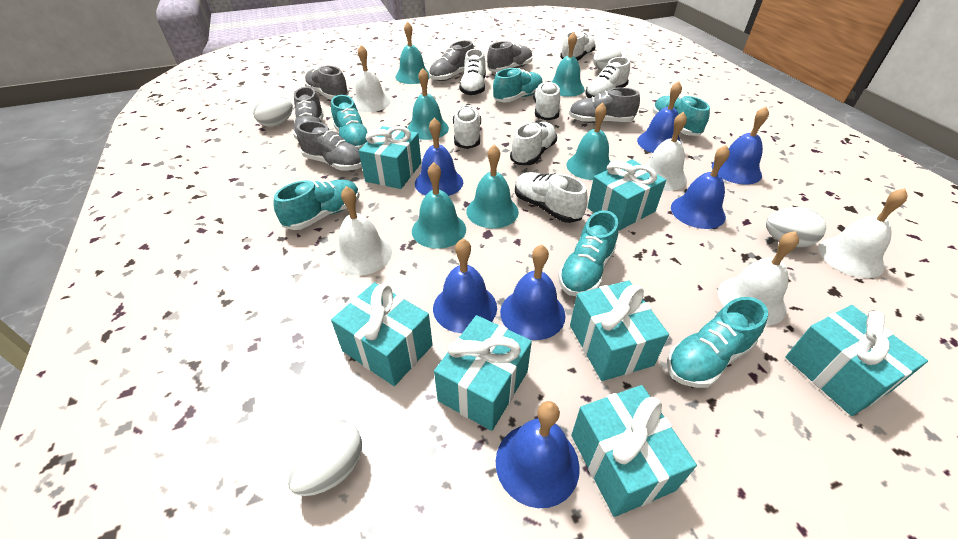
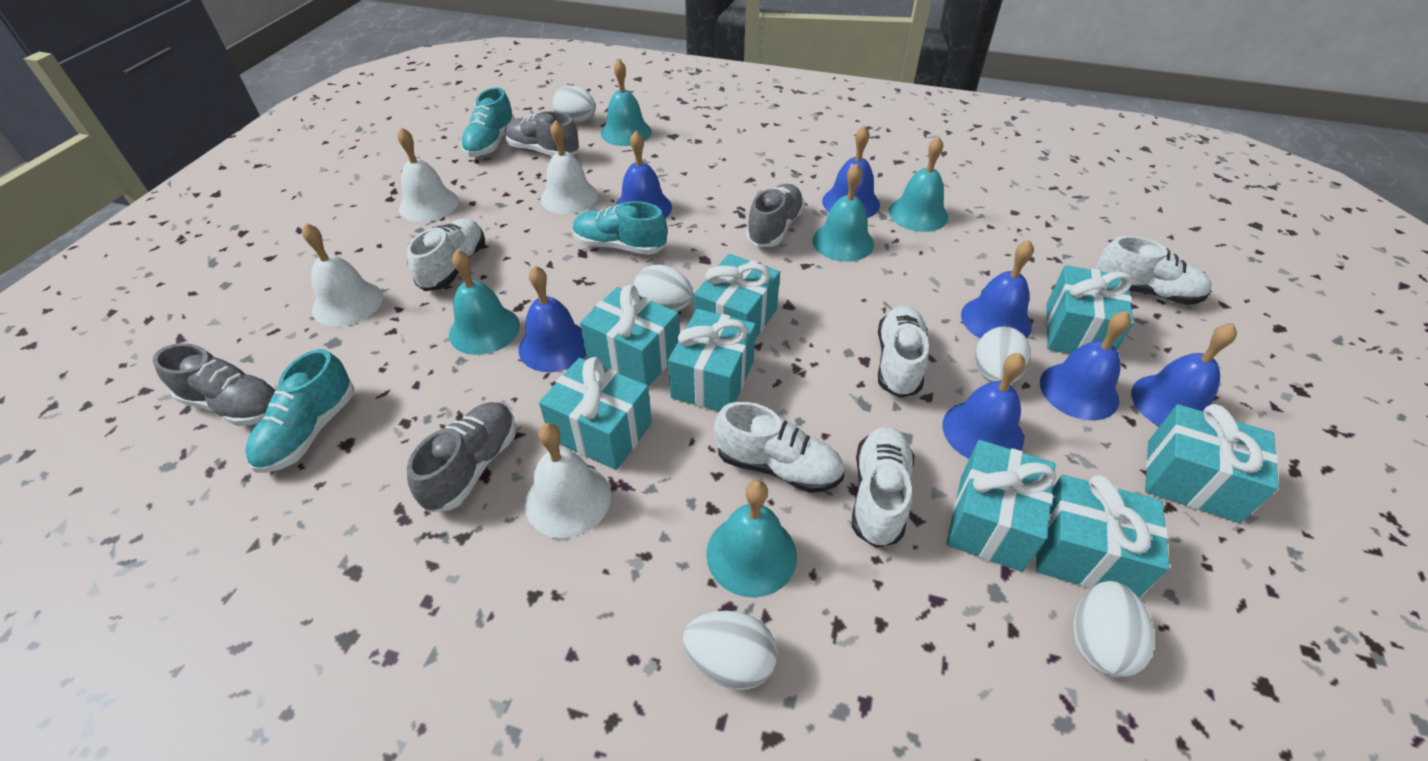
grey shoe: 6 -> 4
turquoise bell: 6 -> 5
turquoise gift: 7 -> 8
turquoise shoe: 6 -> 3
white bell: 5 -> 4
white egg: 4 -> 5
white shoe: 7 -> 5

